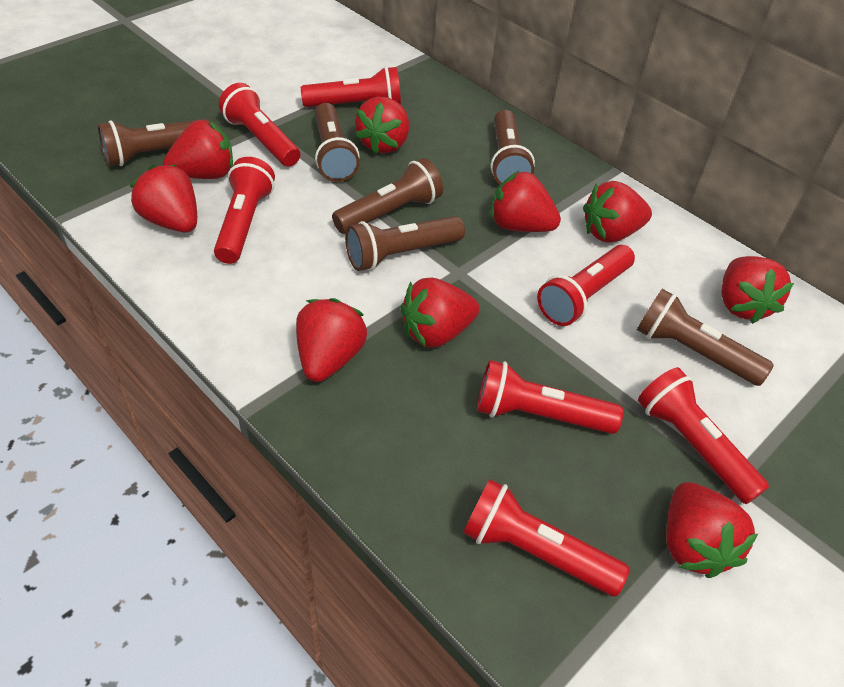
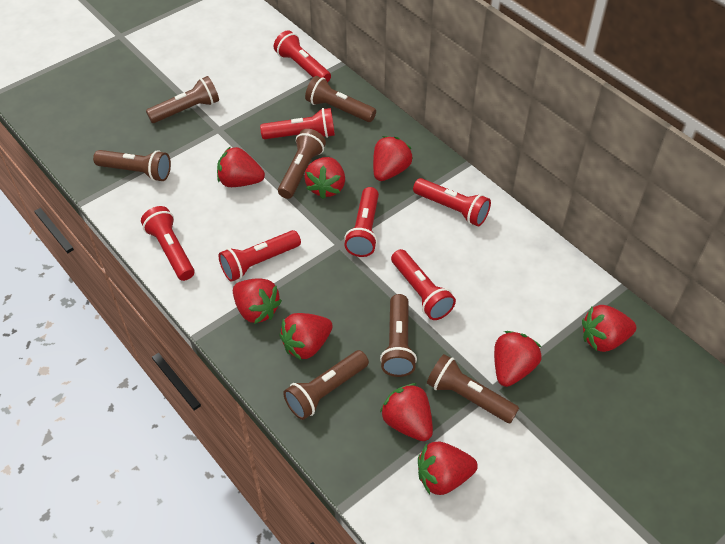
brown flashlight: 6 -> 7

